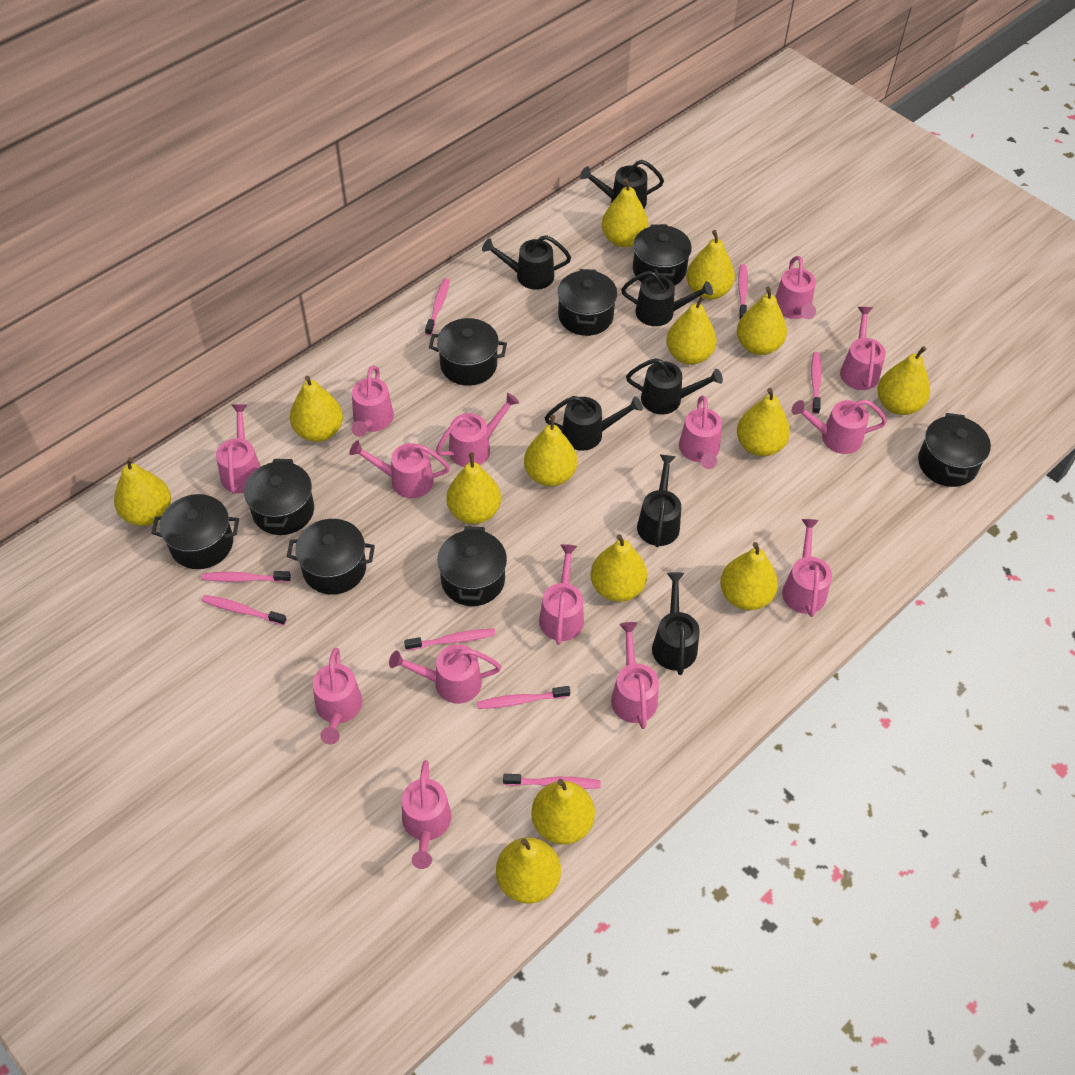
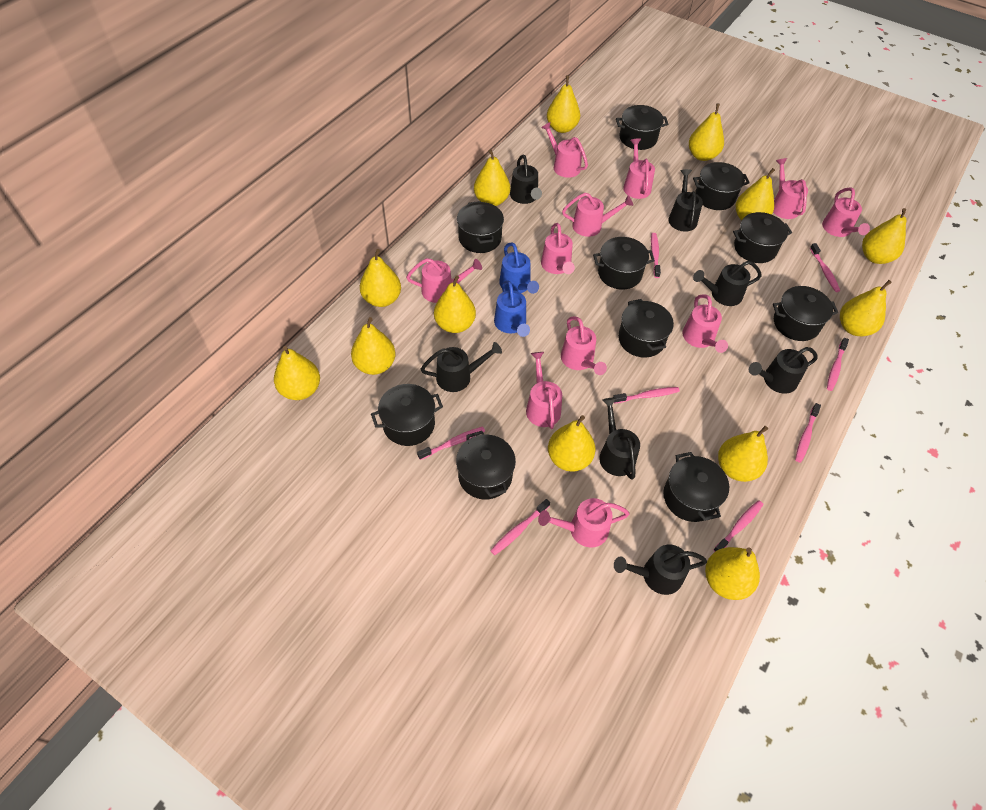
black pot: 8 -> 10
blue watering can: 0 -> 2
pink watering can: 14 -> 11
yellow pear: 14 -> 13

